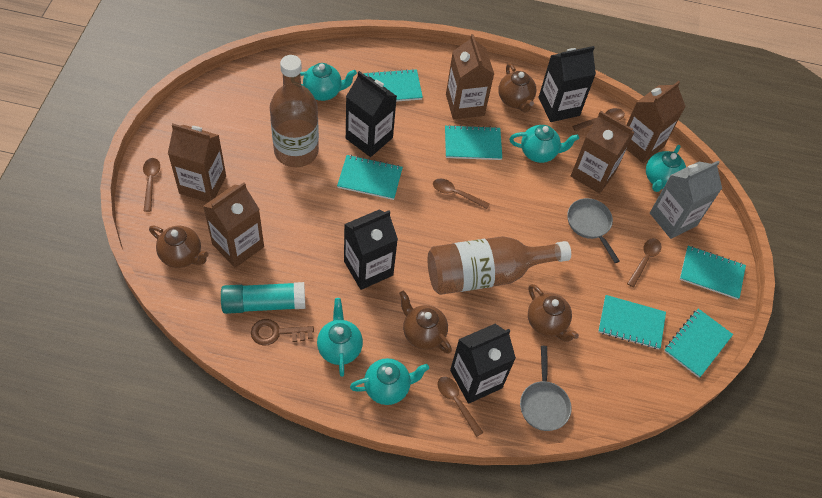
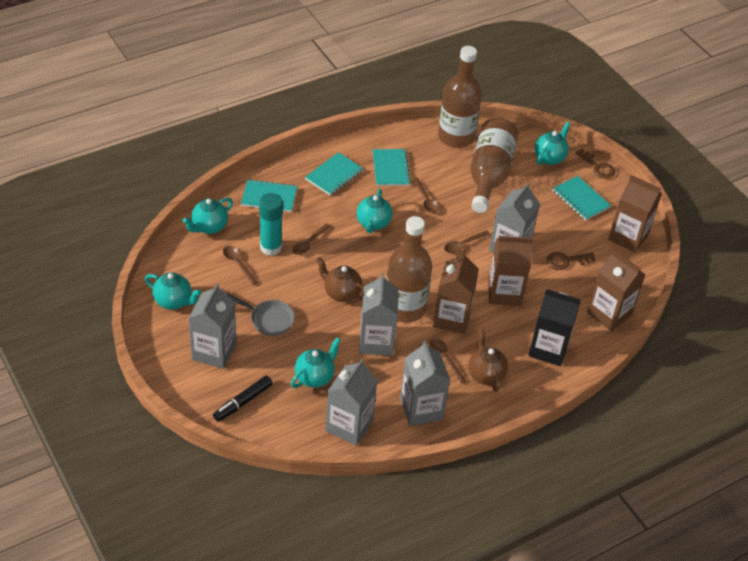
black carton: 4 -> 1
black marker: 0 -> 1
brown bottle: 2 -> 3
brown carton: 5 -> 4
brown key: 1 -> 2
brown teapot: 4 -> 2
grey carton: 1 -> 5
grey pan: 2 -> 1
turquoise notebook: 6 -> 4

